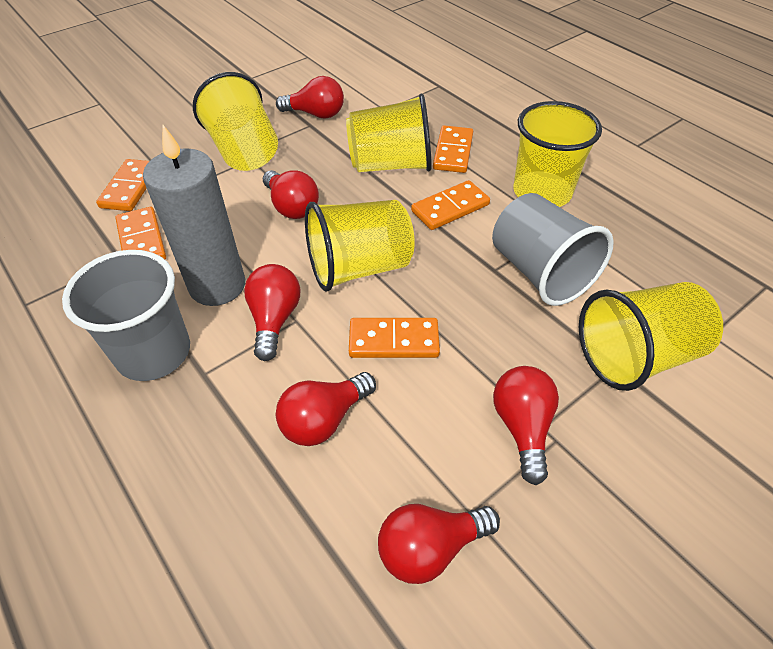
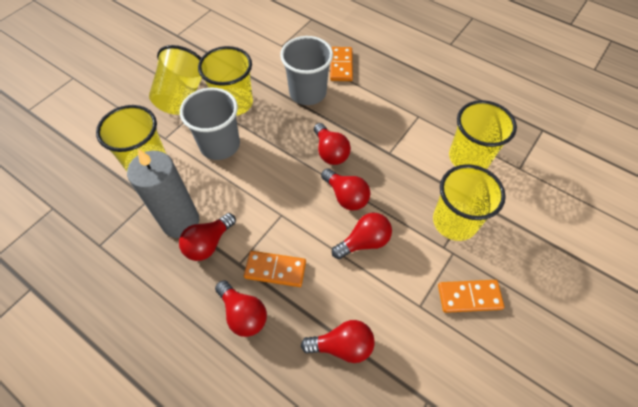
orange domino: 5 -> 3

